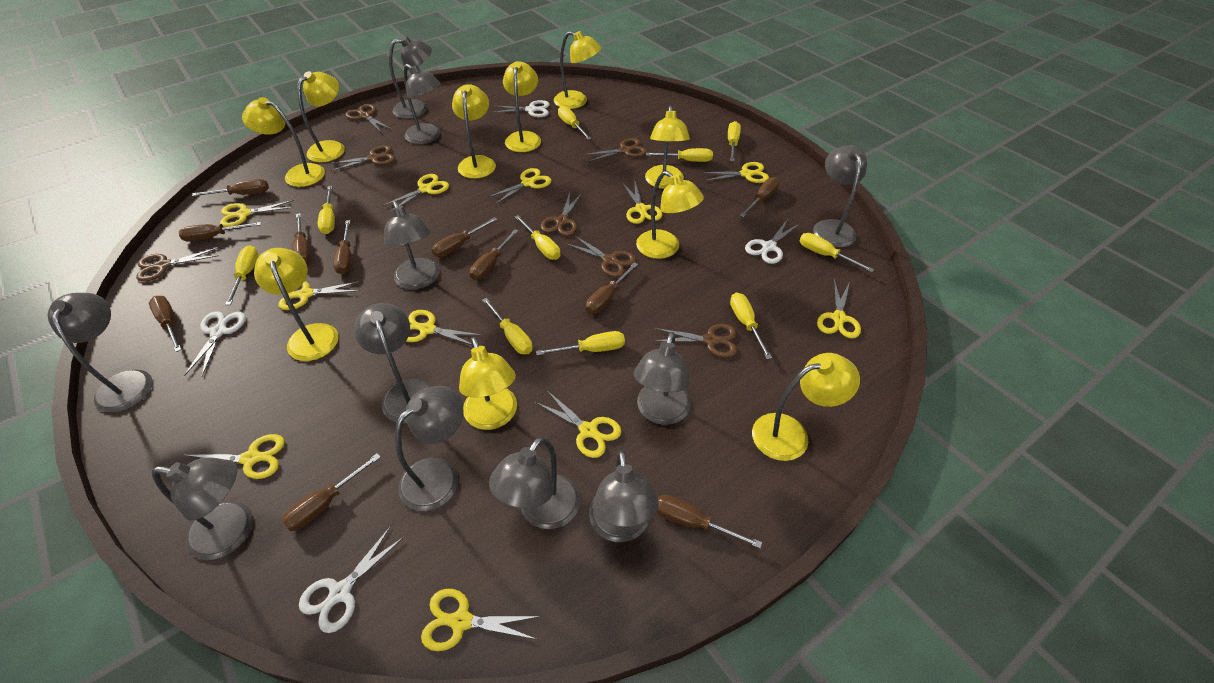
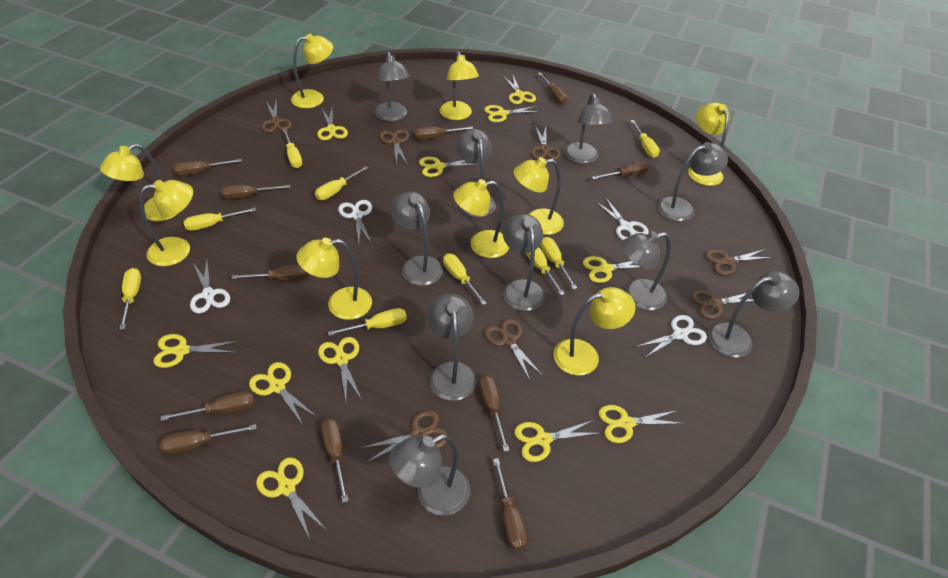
grey lamp: 11 -> 10
yellow lamp: 10 -> 9
yellow screwdriver: 10 -> 9

